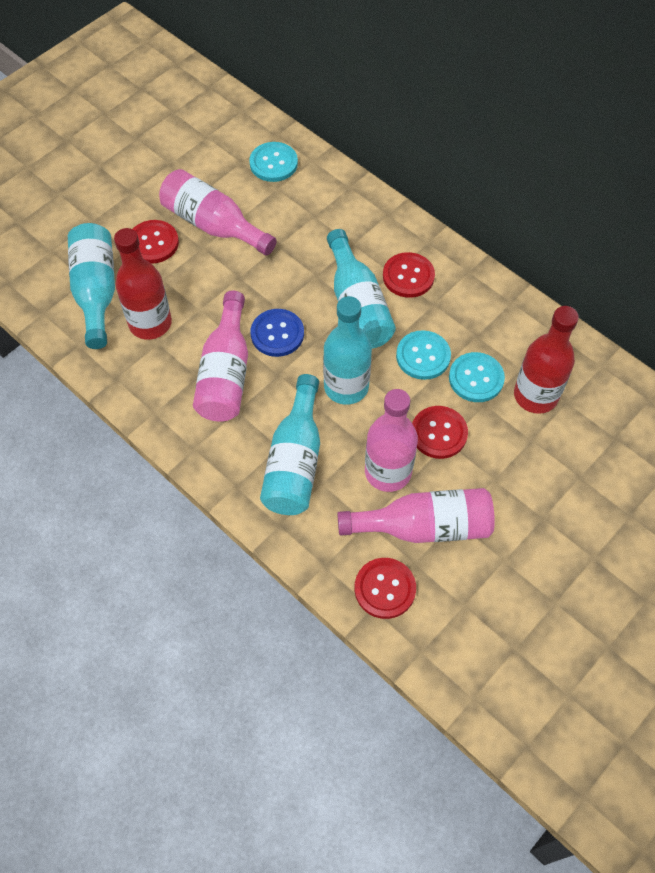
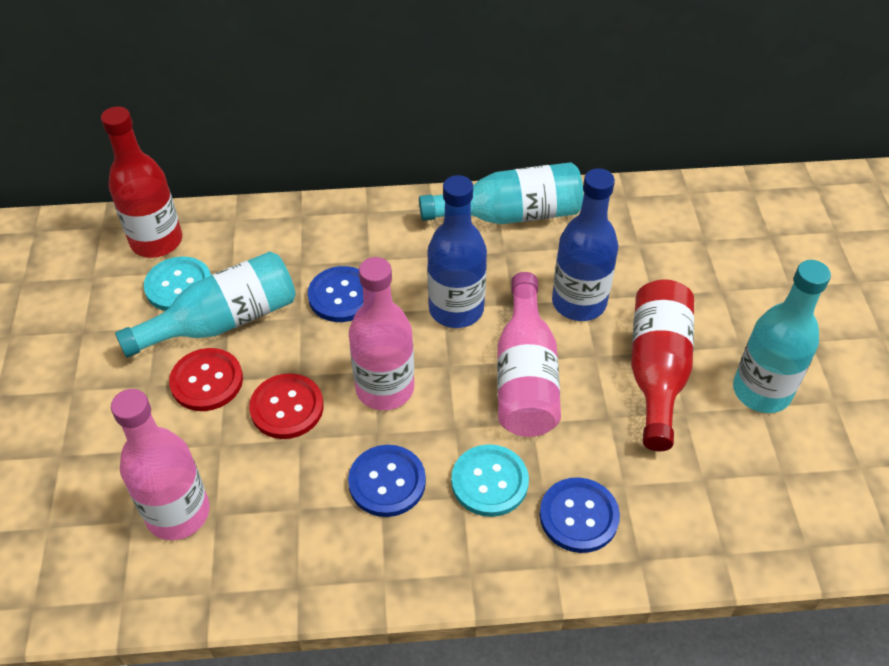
blue bottle: 0 -> 2
blue button: 1 -> 3
pink bottle: 4 -> 3
red button: 4 -> 2
turquoise bottle: 4 -> 3
turquoise button: 3 -> 2

